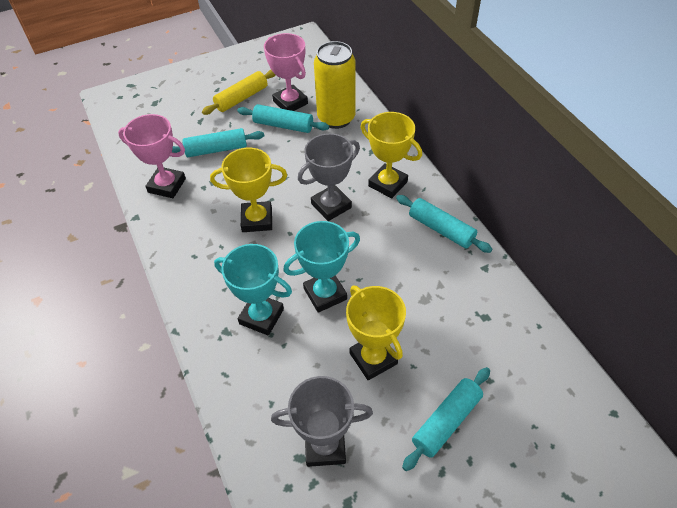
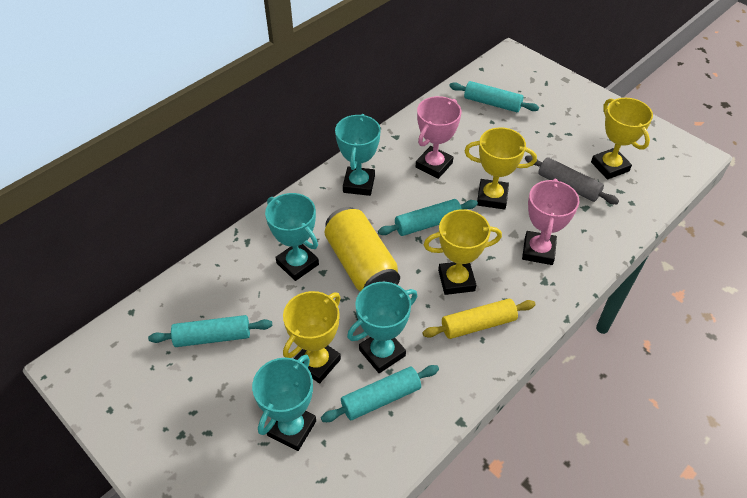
grey rolling pin: 0 -> 1
grey trophy: 2 -> 0
turquoise trophy: 2 -> 4
yellow trophy: 3 -> 4

